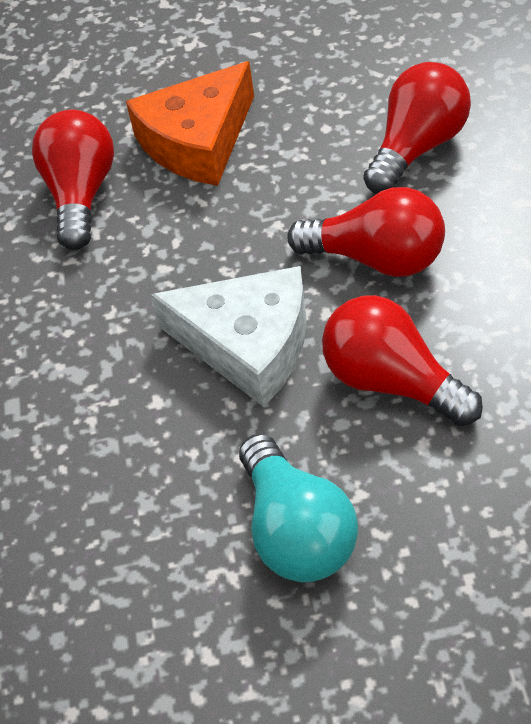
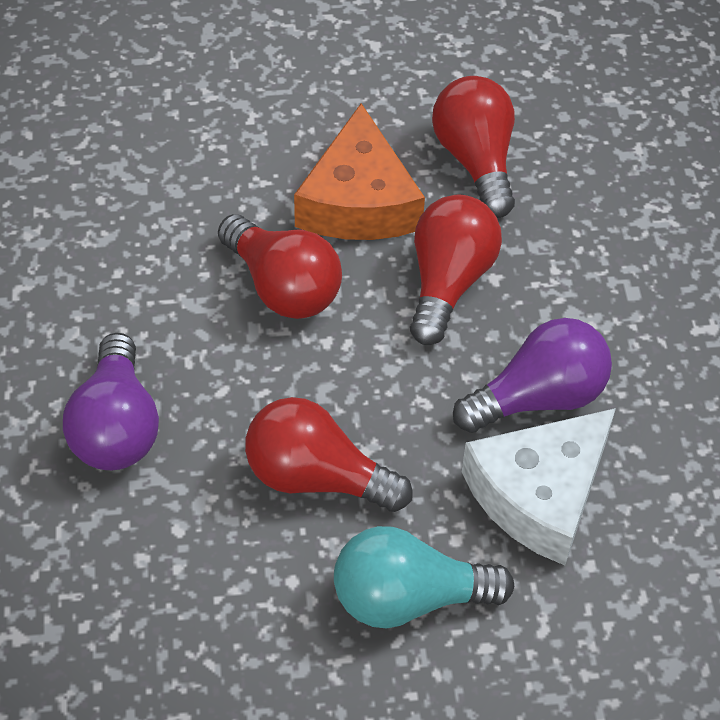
purple light bulb: 0 -> 2

